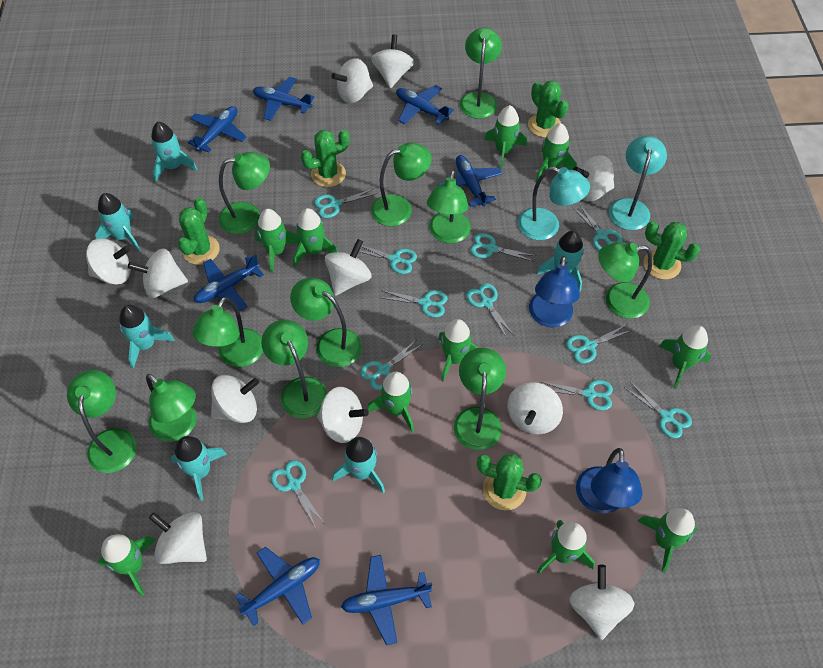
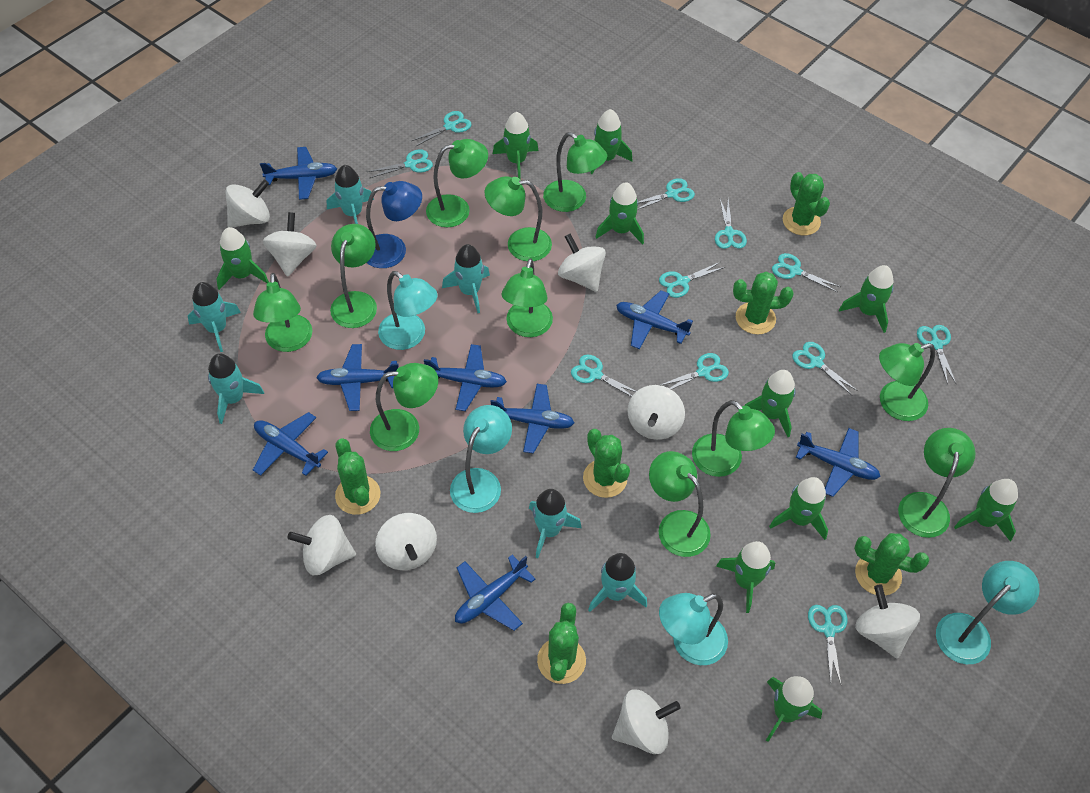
blue lamp: 2 -> 1
blue plane: 7 -> 8
green cactus: 5 -> 6
turquoise lamp: 2 -> 4
white spinning top: 11 -> 8

